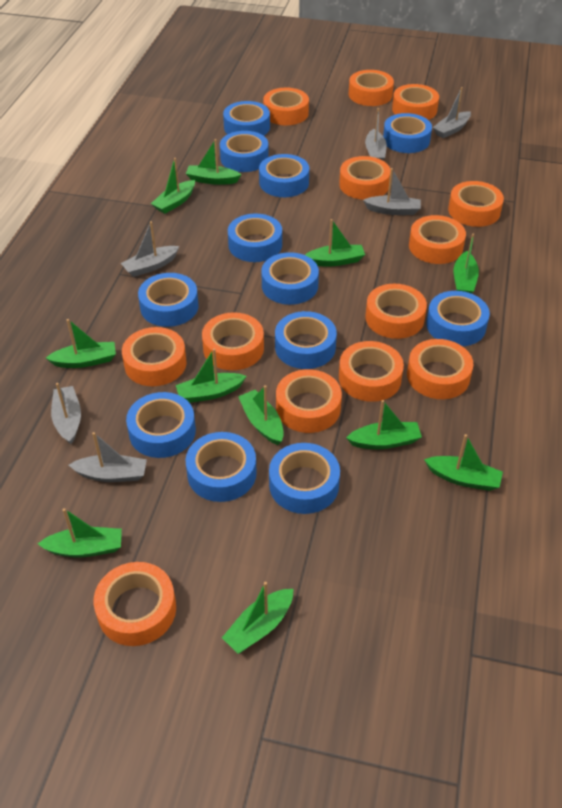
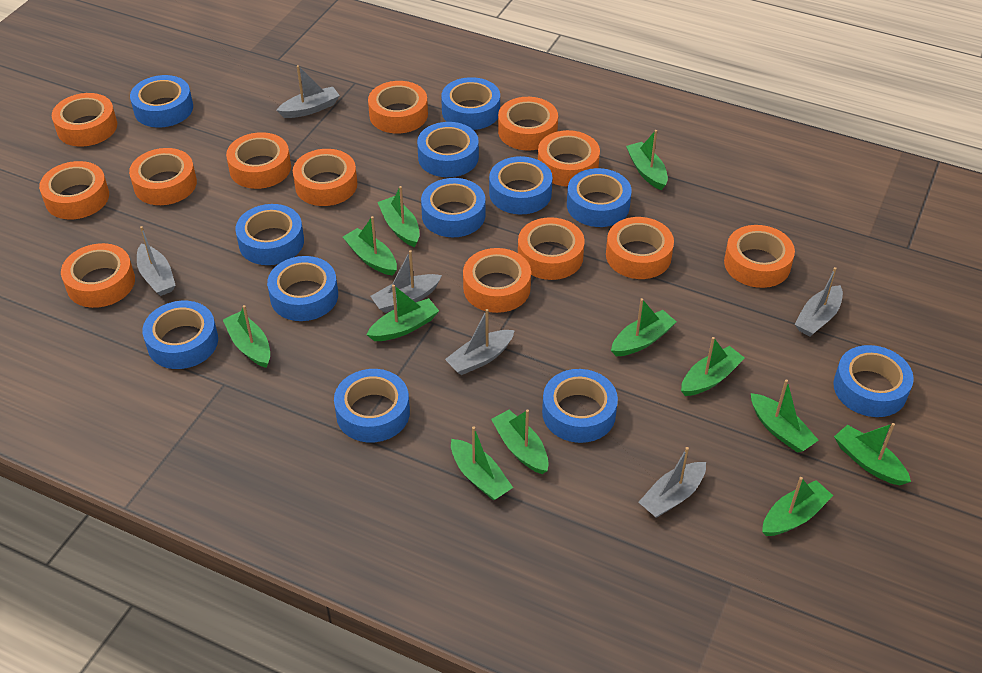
green boat: 11 -> 12

